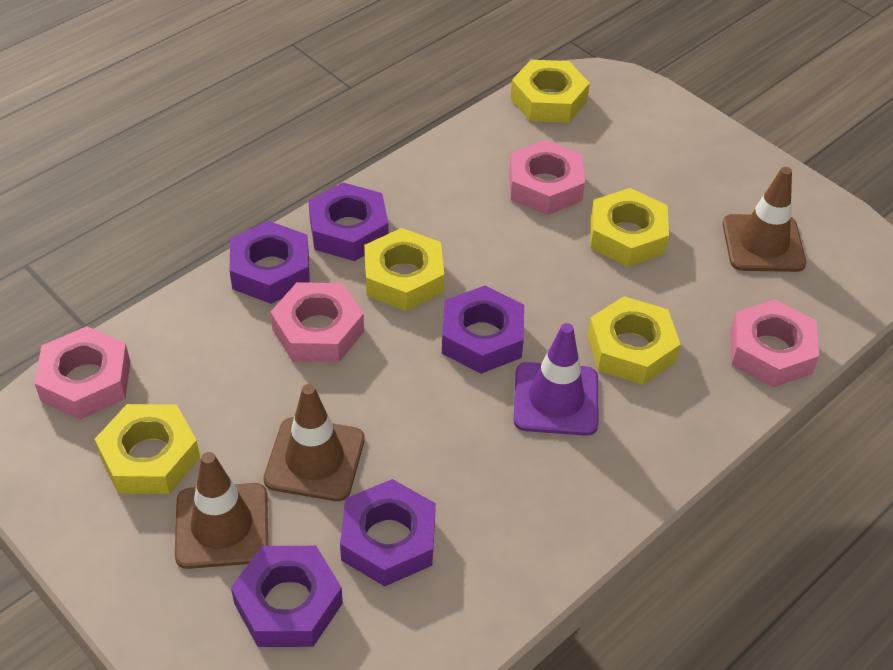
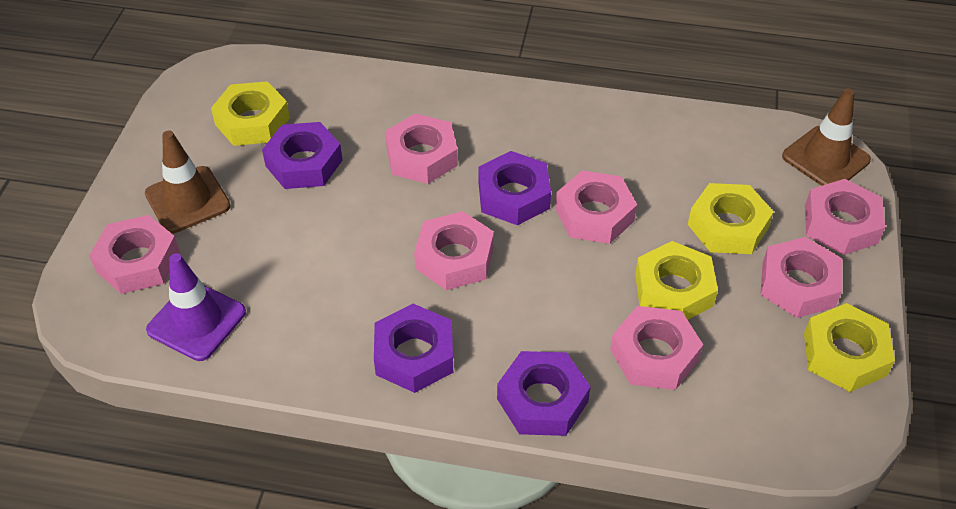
brown traffic cone: 3 -> 2
pink nut: 4 -> 7
purple nut: 5 -> 4
yellow nut: 5 -> 4

